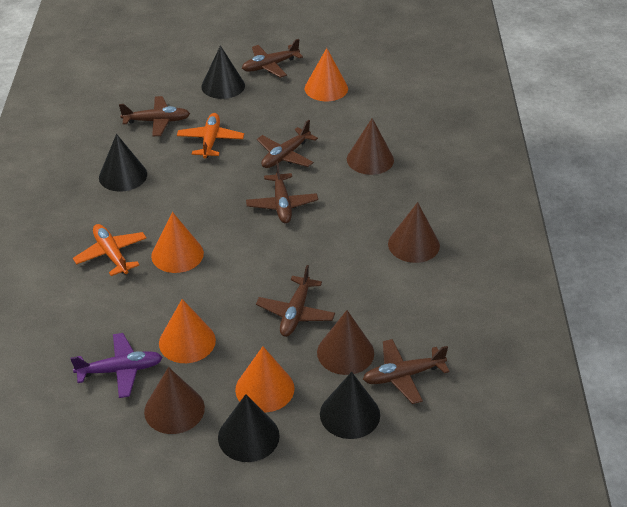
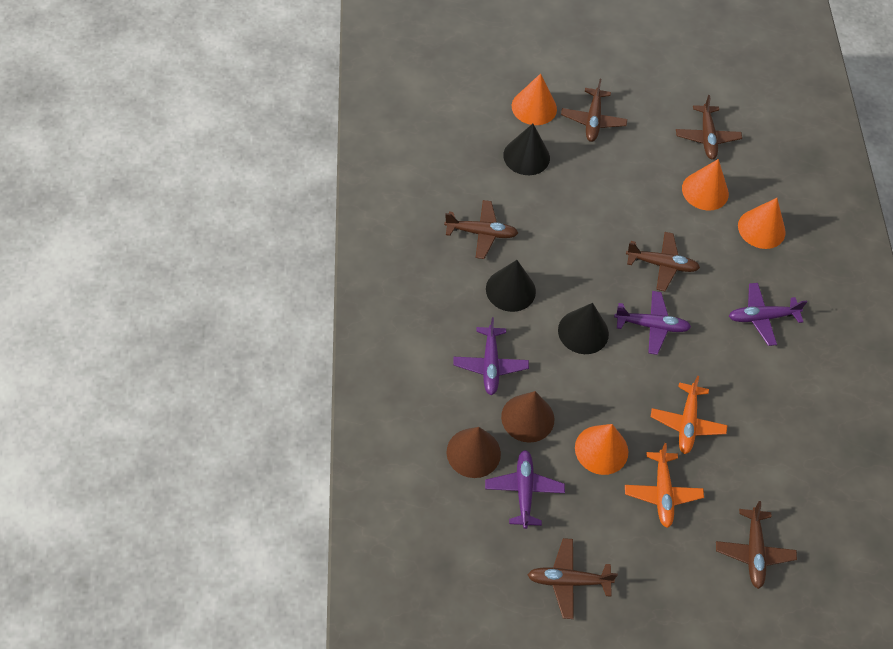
black cone: 4 -> 3
brown cone: 4 -> 2
purple plane: 1 -> 4

